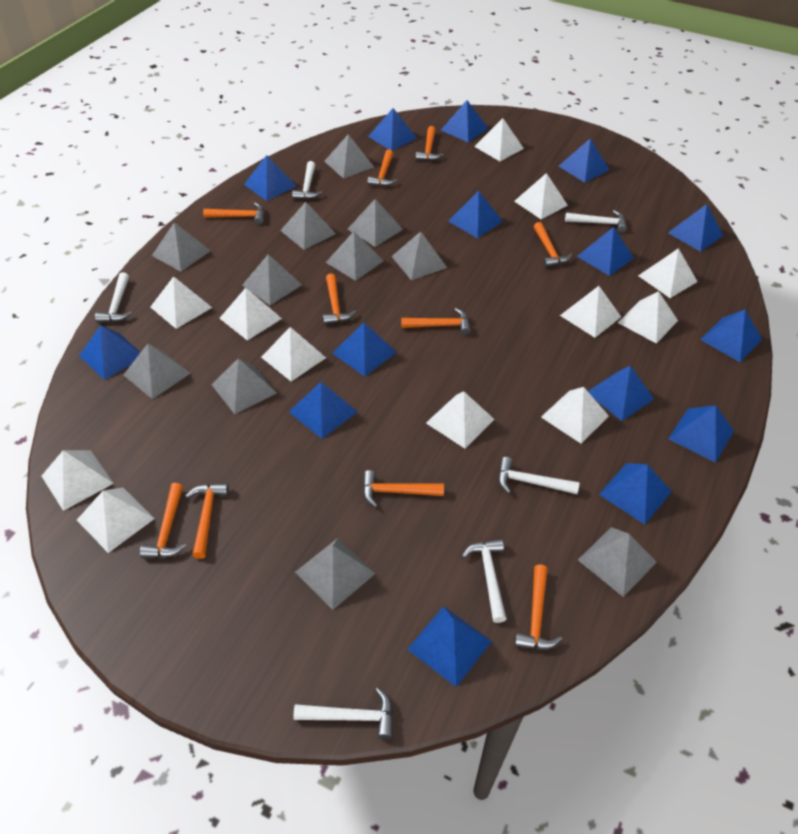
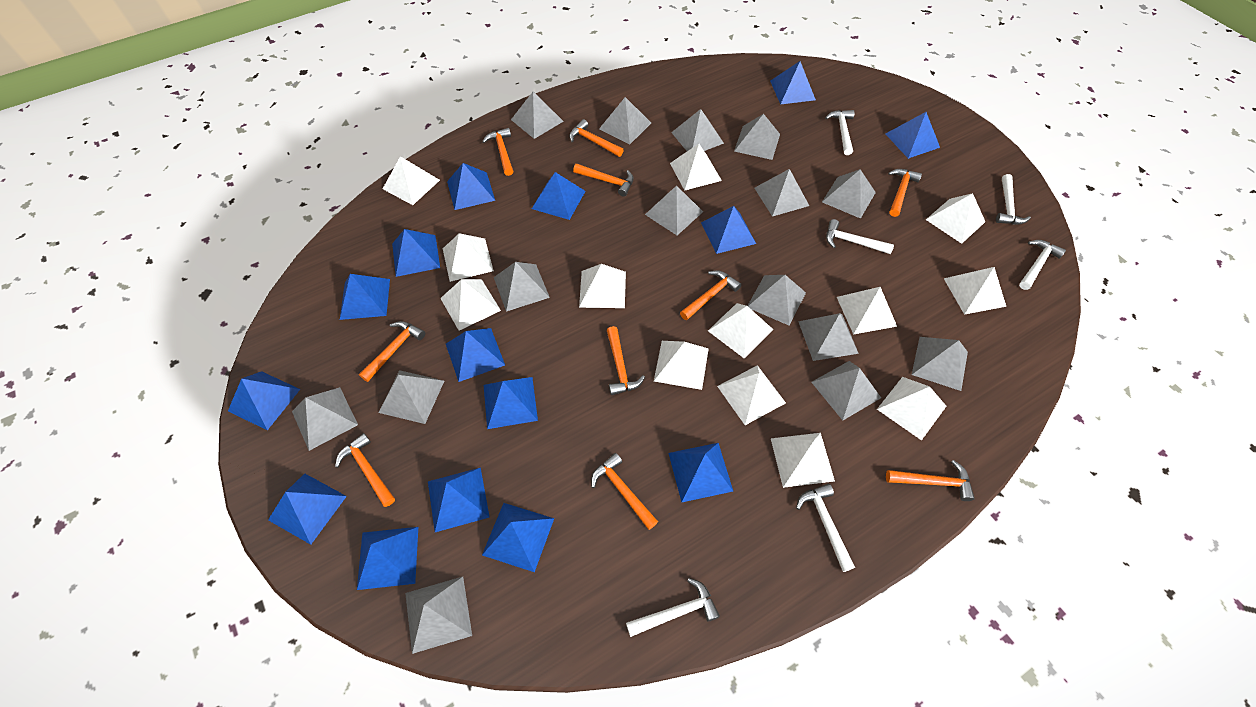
grey pyramid: 11 -> 15
white pyramid: 12 -> 13

